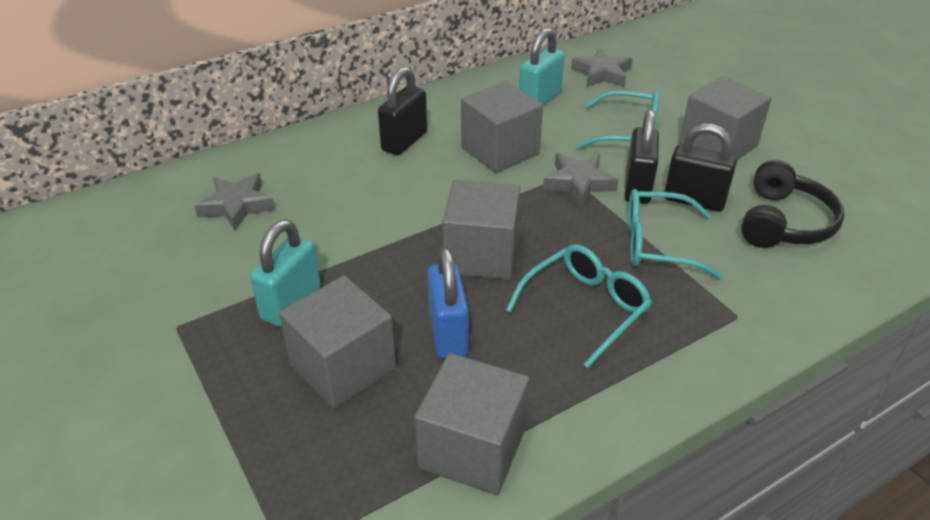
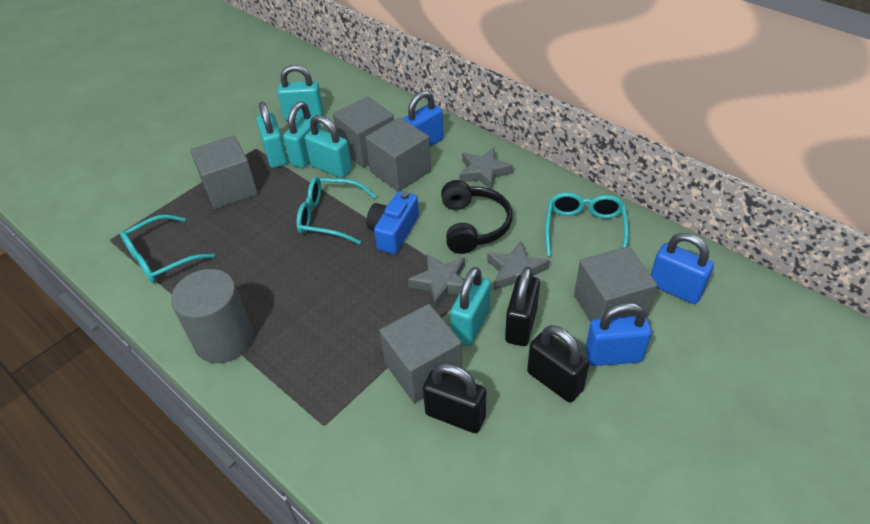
blue camera: 0 -> 1
blue padlock: 1 -> 3
grey cylinder: 0 -> 1
turquoise padlock: 2 -> 5

